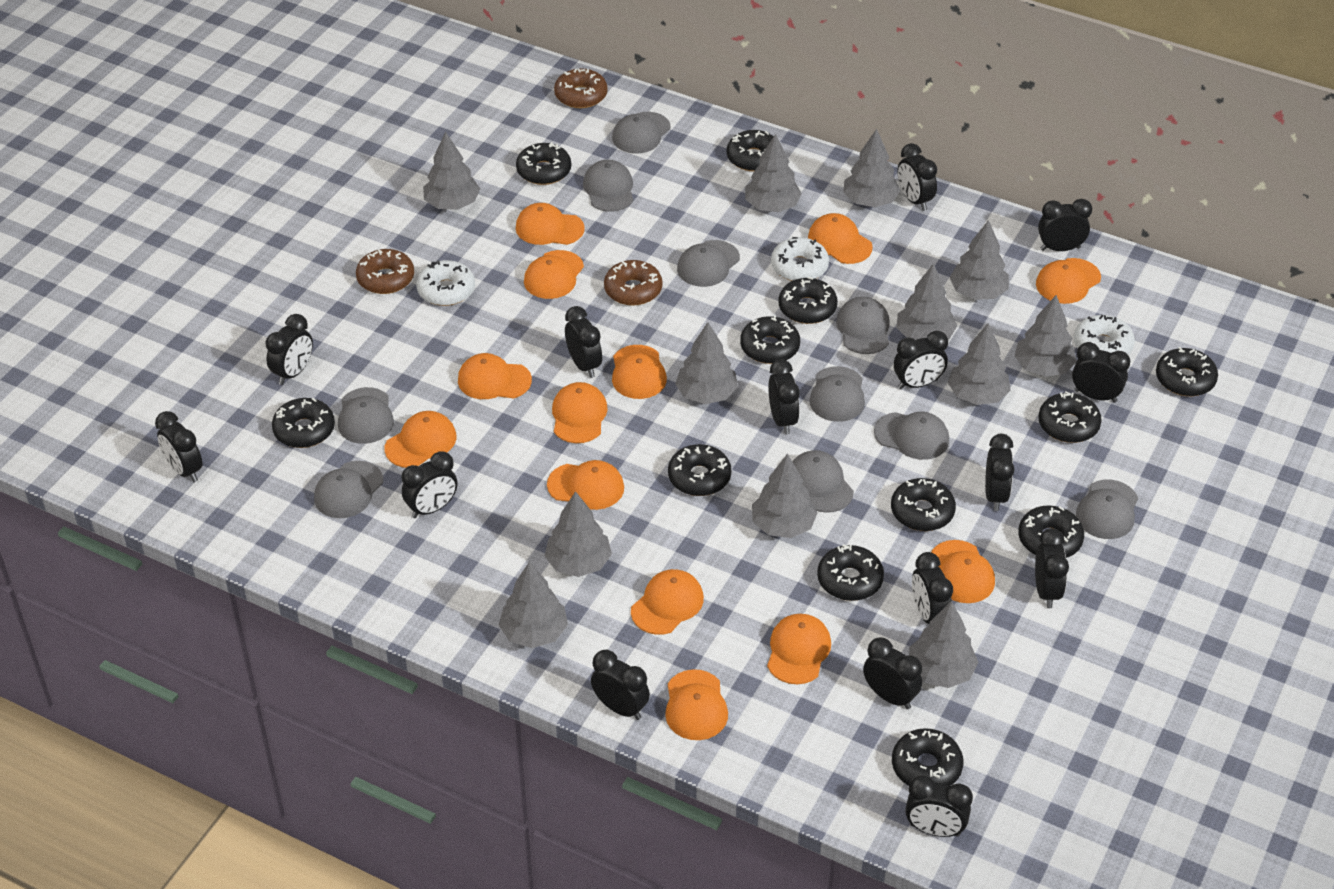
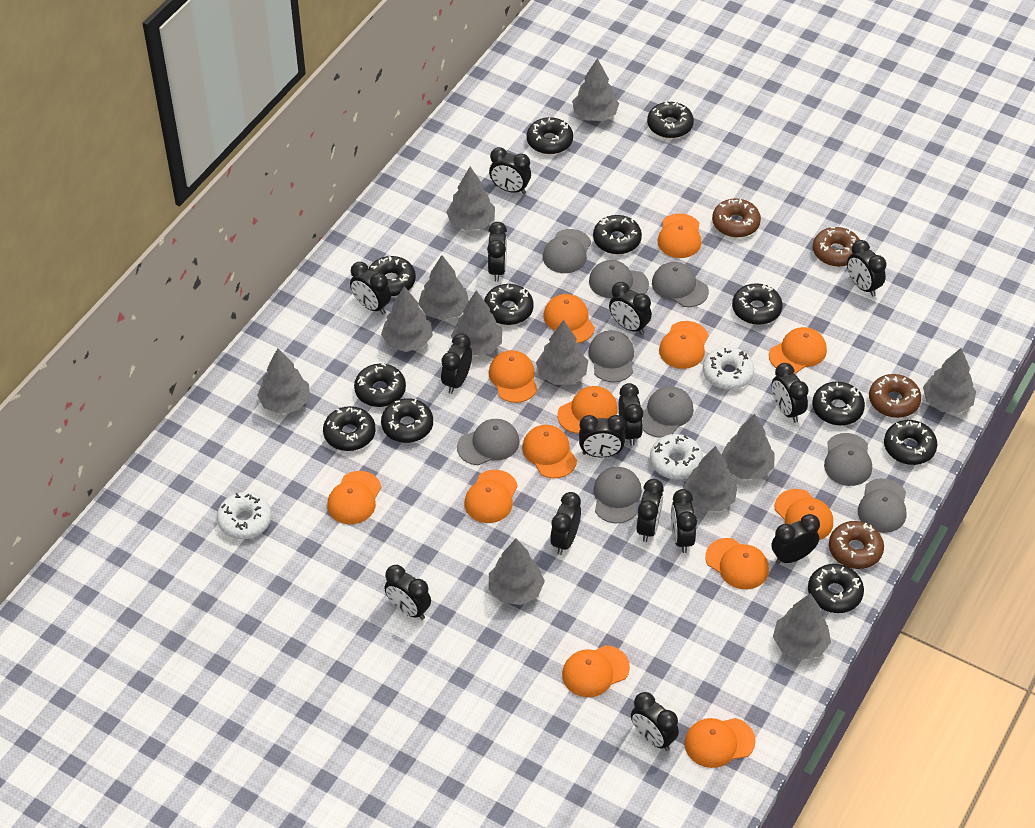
brown donut: 3 -> 4
grey cap: 10 -> 9

